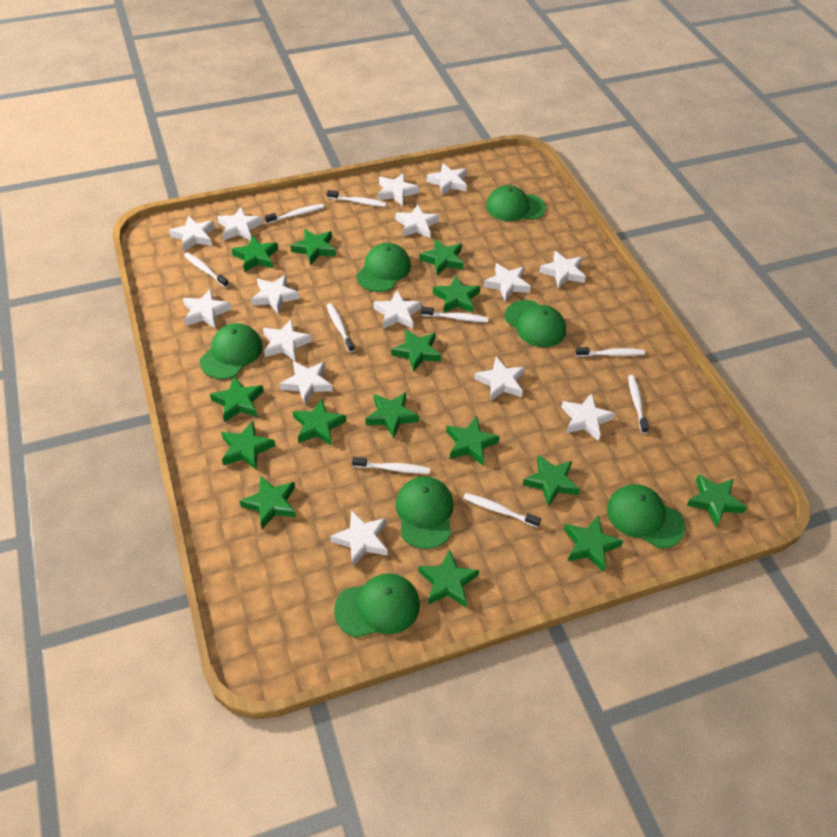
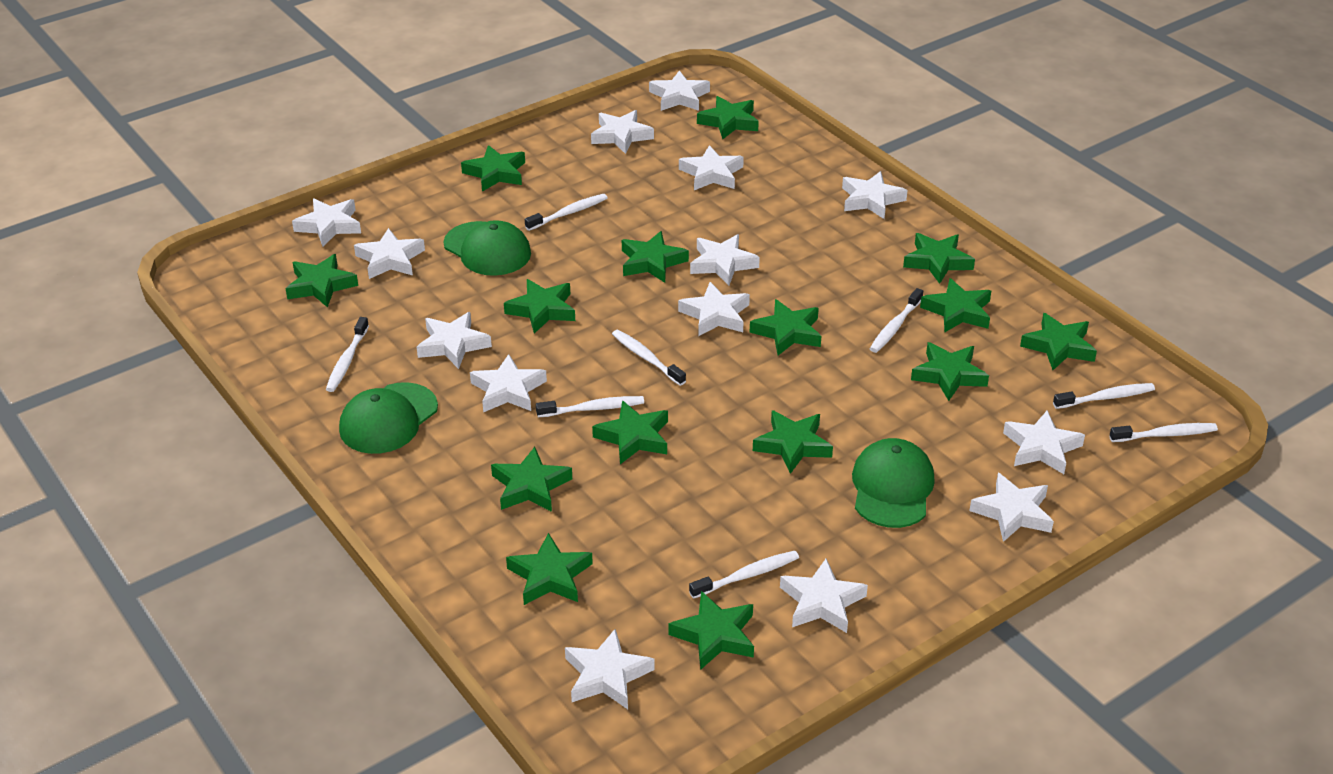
green cap: 7 -> 3
white star: 15 -> 14
white toothbrush: 9 -> 8

